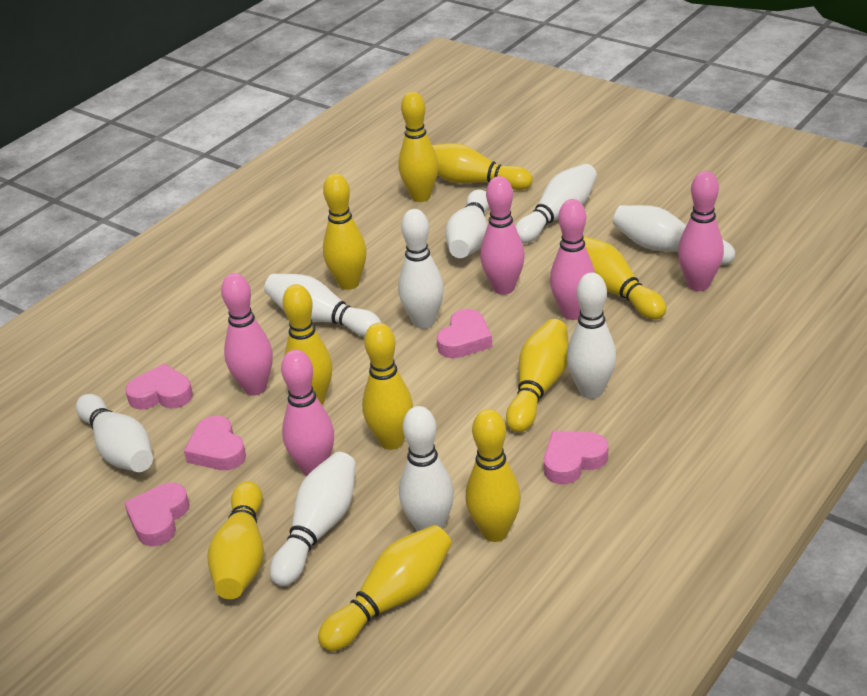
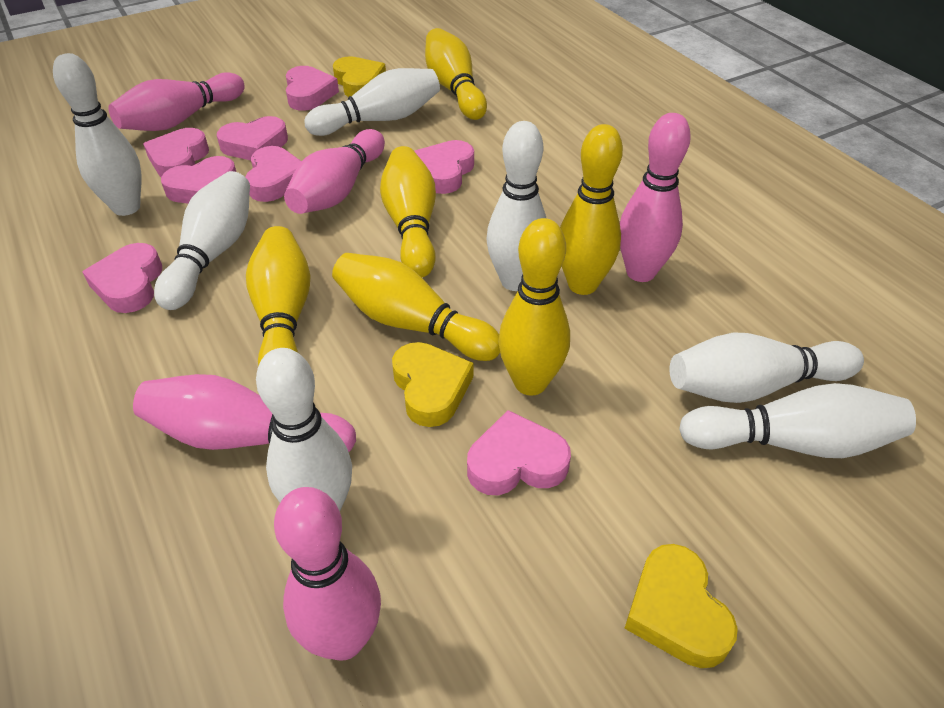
pink heart: 5 -> 8
white bowling pin: 9 -> 7
yellow bowling pin: 10 -> 6
yellow heart: 0 -> 3

